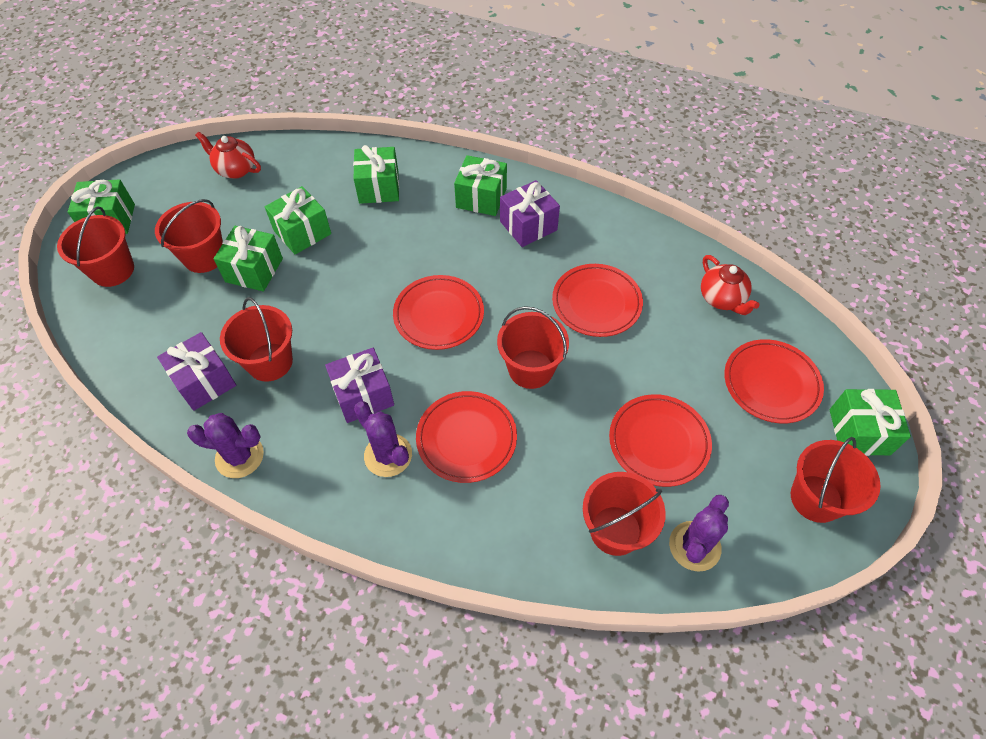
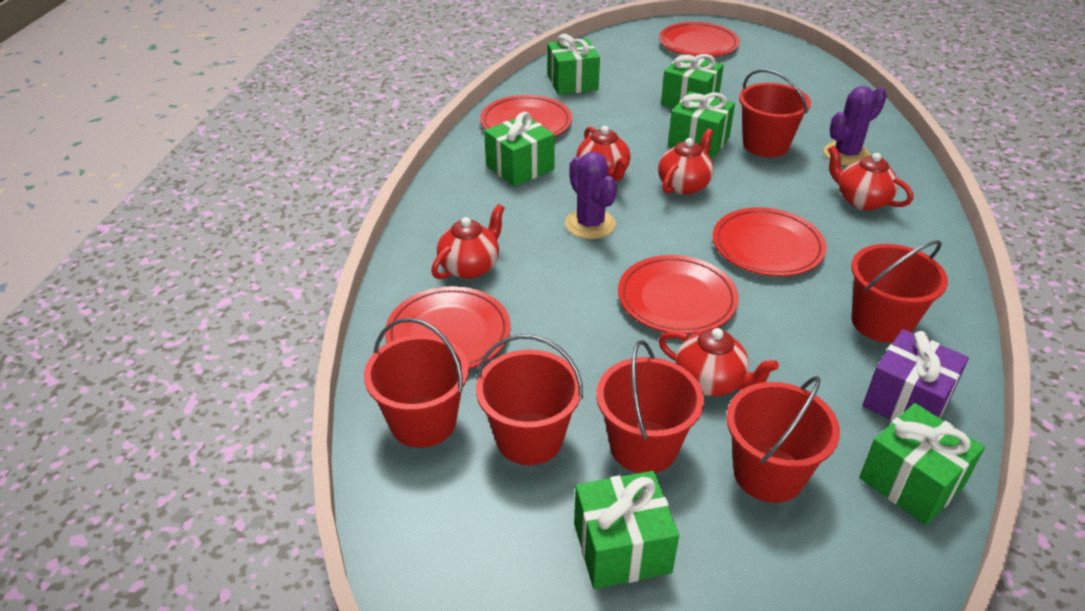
purple cactus: 3 -> 2
purple gift: 3 -> 1
red teapot: 2 -> 5

